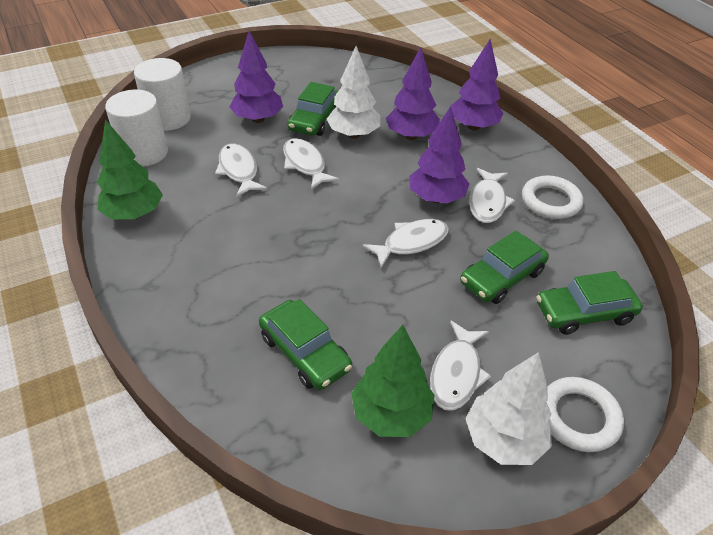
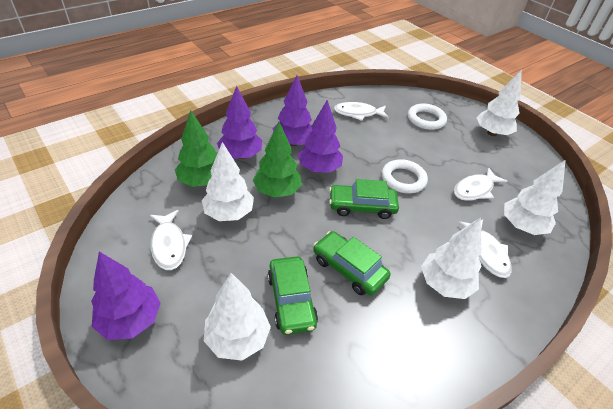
green car: 4 -> 3
white cylinder: 2 -> 0
white fish: 5 -> 4
white tree: 2 -> 5

